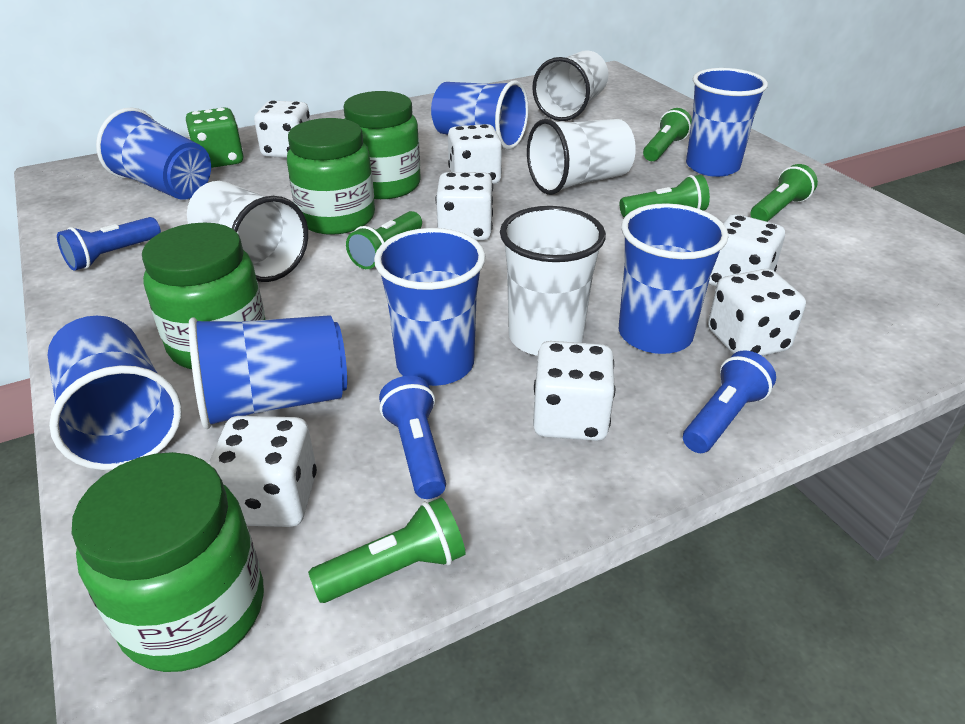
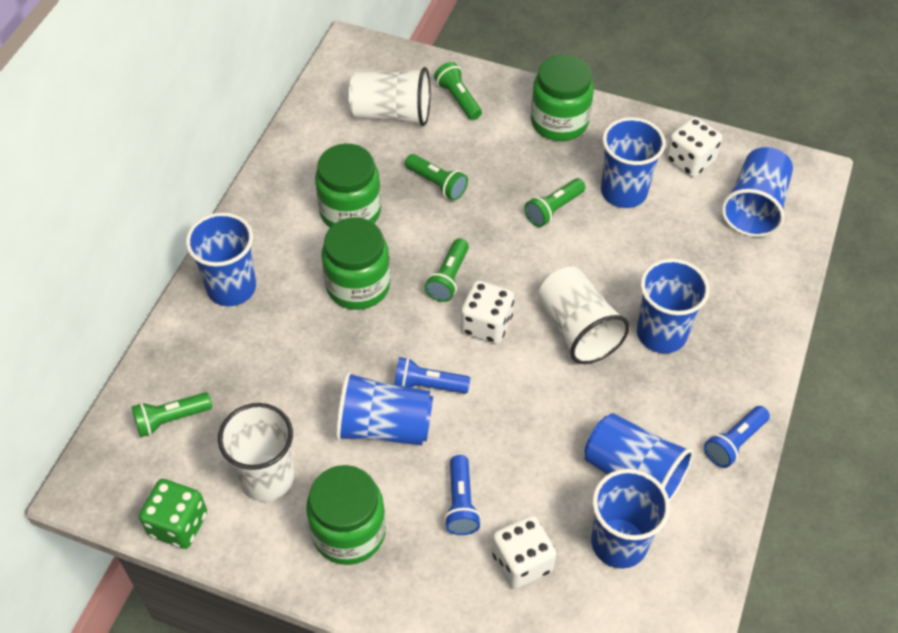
white cup: 4 -> 3
white dice: 7 -> 3

